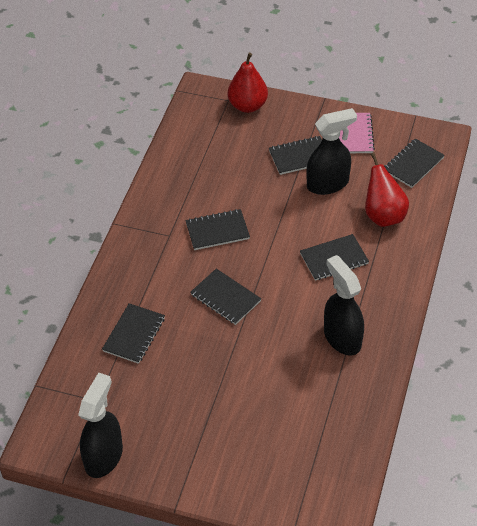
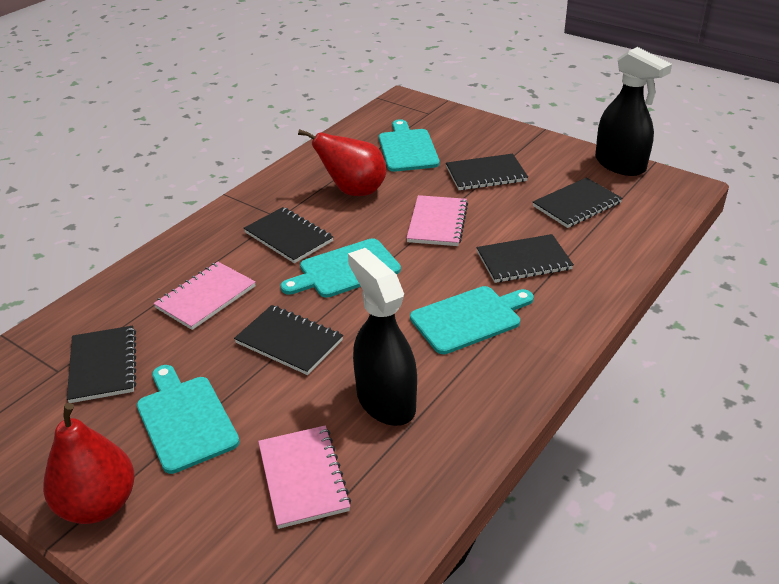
black spray bottle: 3 -> 2
pink notebook: 1 -> 3
turquoise cutting board: 0 -> 4

